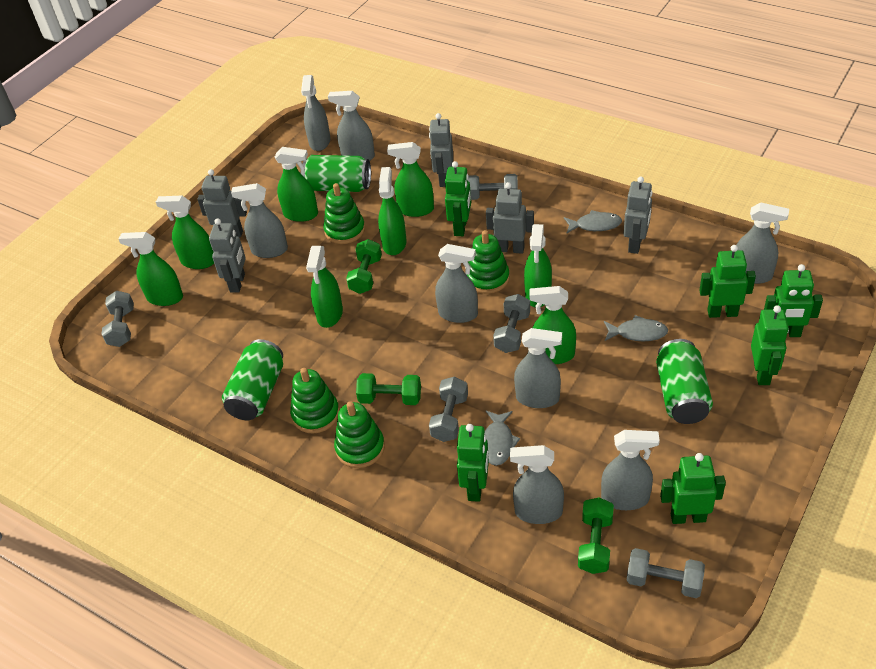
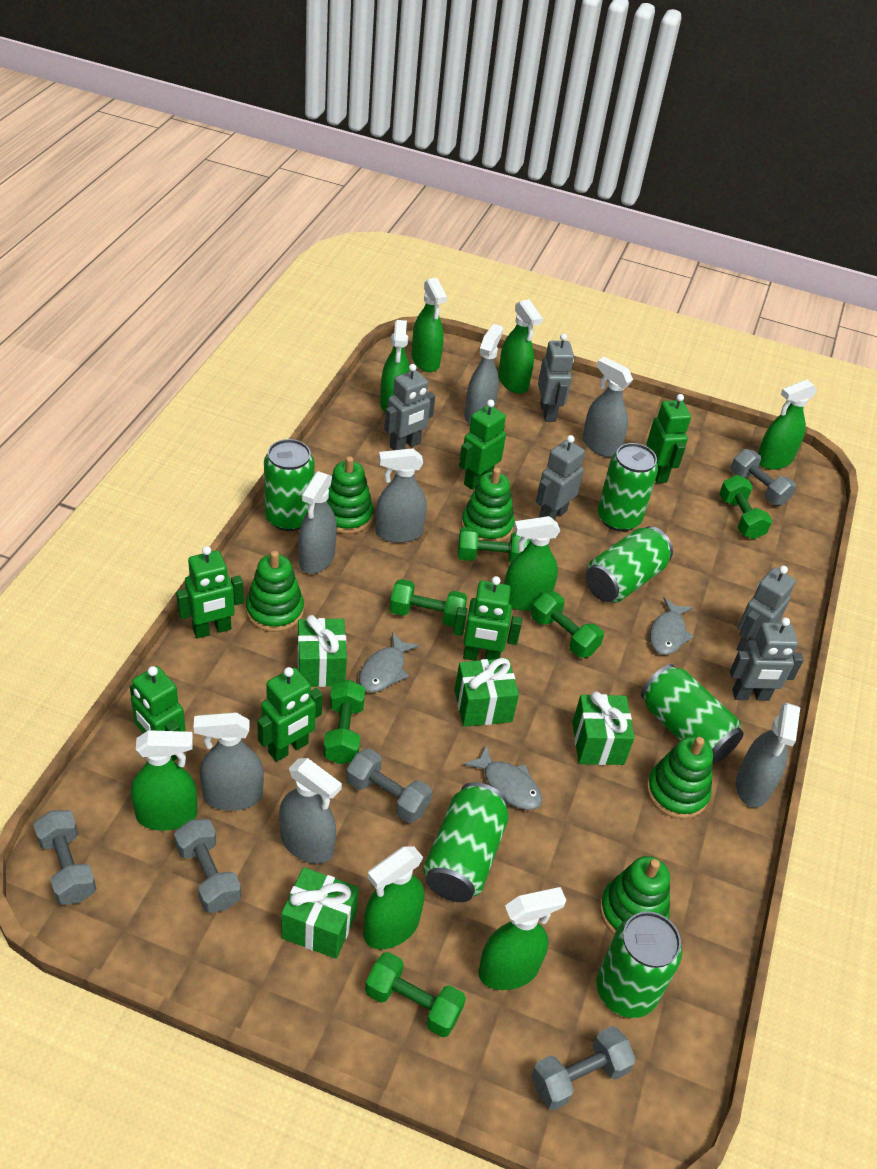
green can: 3 -> 6
green dumbbell: 3 -> 6
green gift: 0 -> 4
green stacking toy: 4 -> 5
grey spray bottle: 8 -> 7

